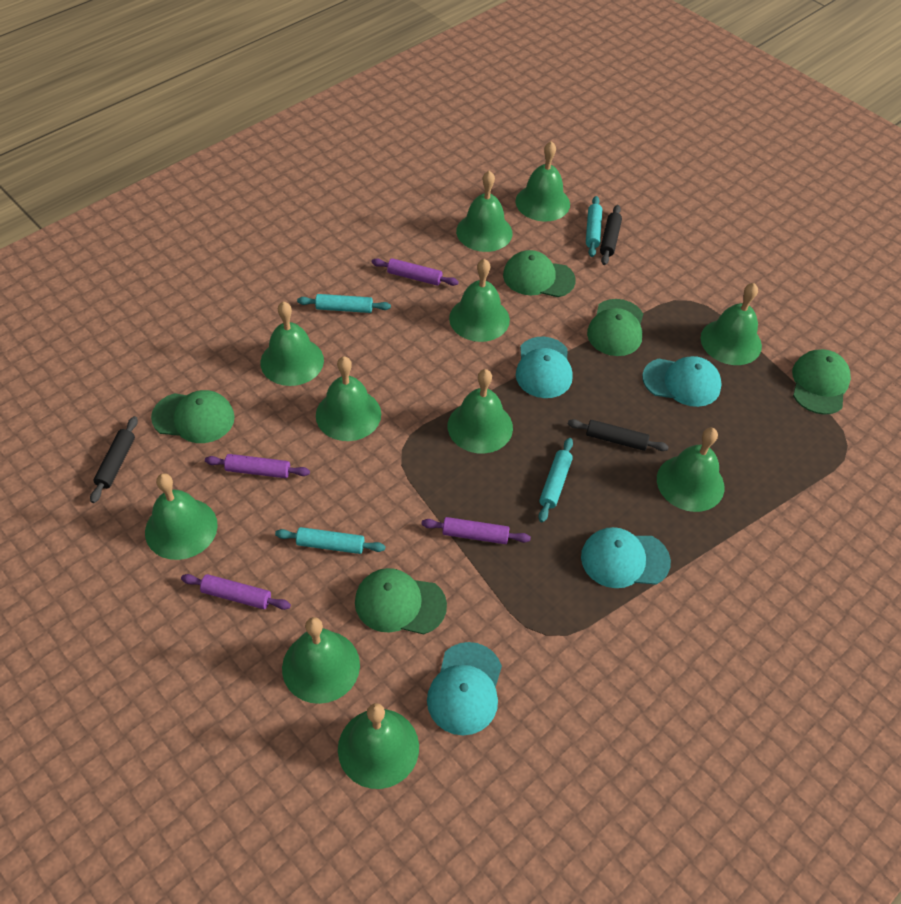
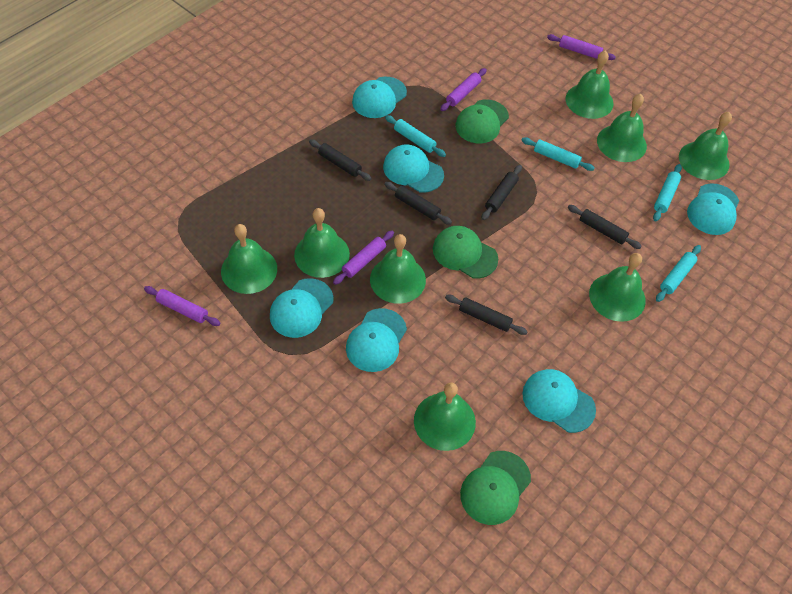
black rolling pin: 3 -> 5
green bell: 11 -> 8
green cap: 5 -> 3
turquoise cap: 4 -> 6

